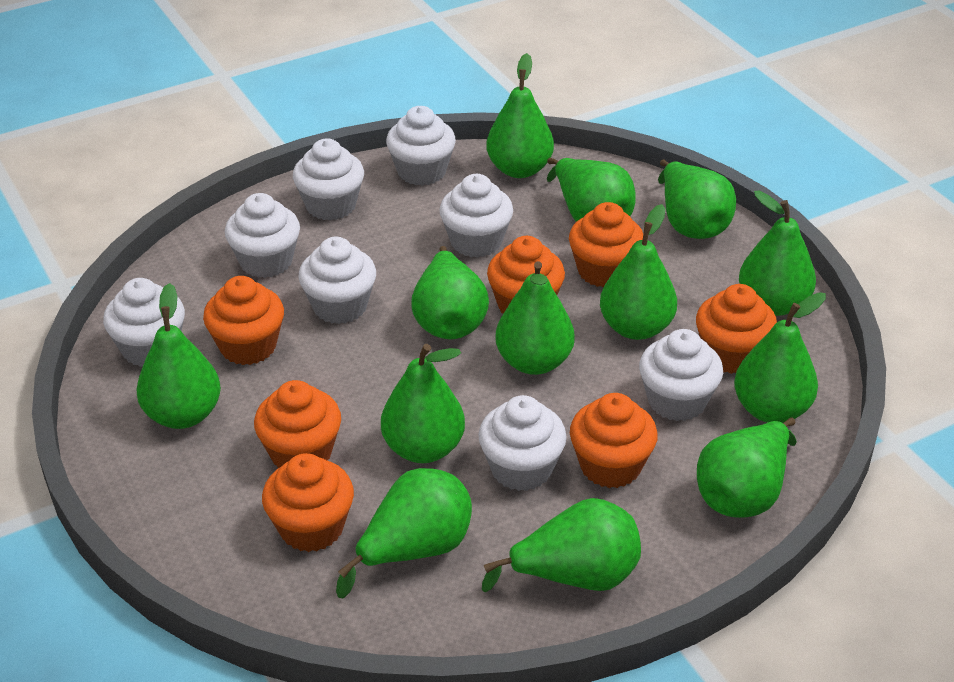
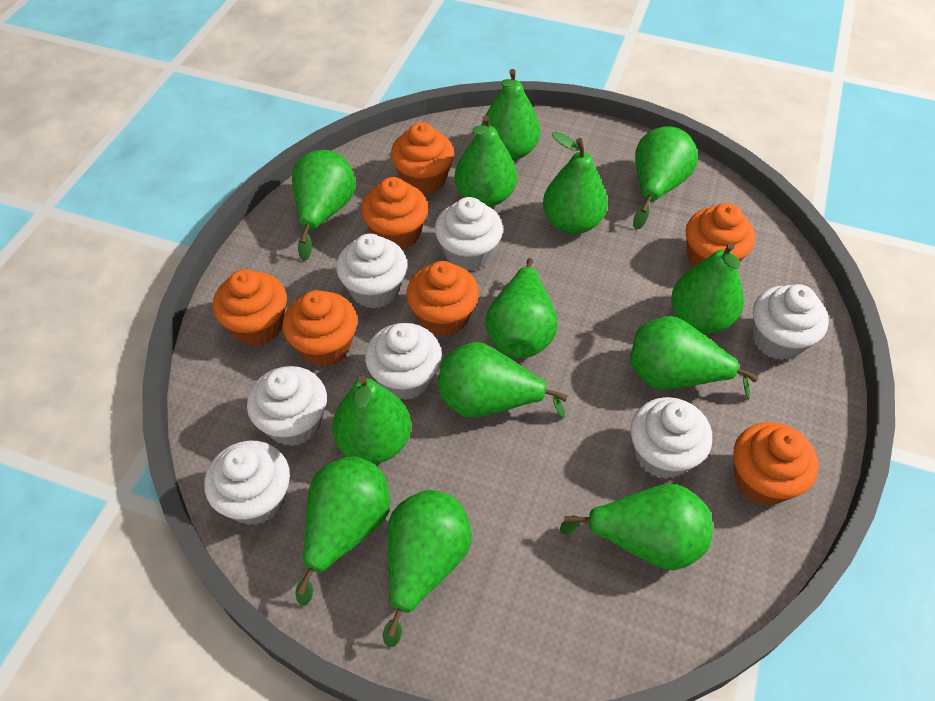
white cupcake: 8 -> 7

